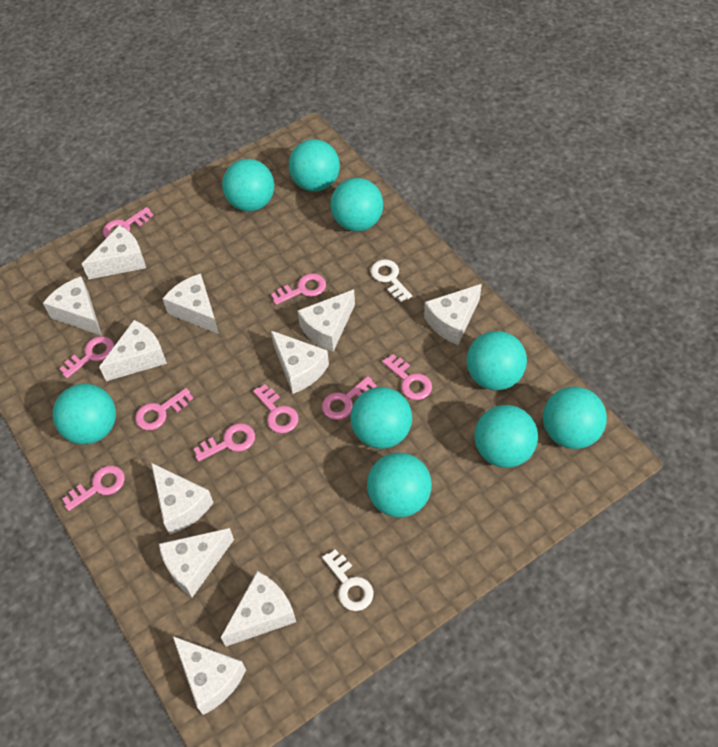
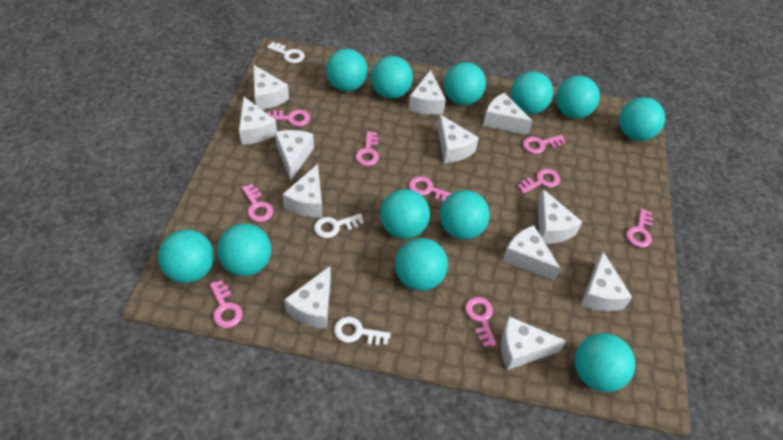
turquoise ball: 9 -> 12
white cheese: 11 -> 12
white key: 2 -> 3

